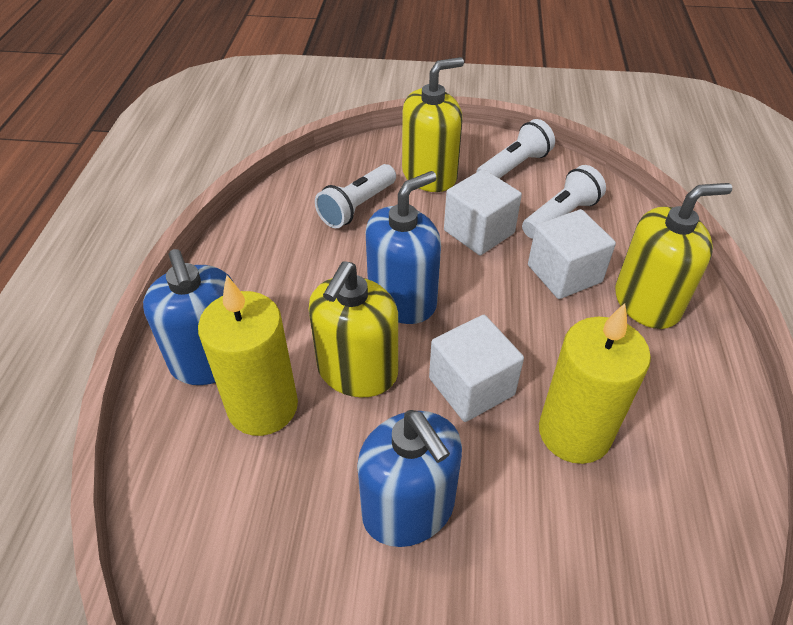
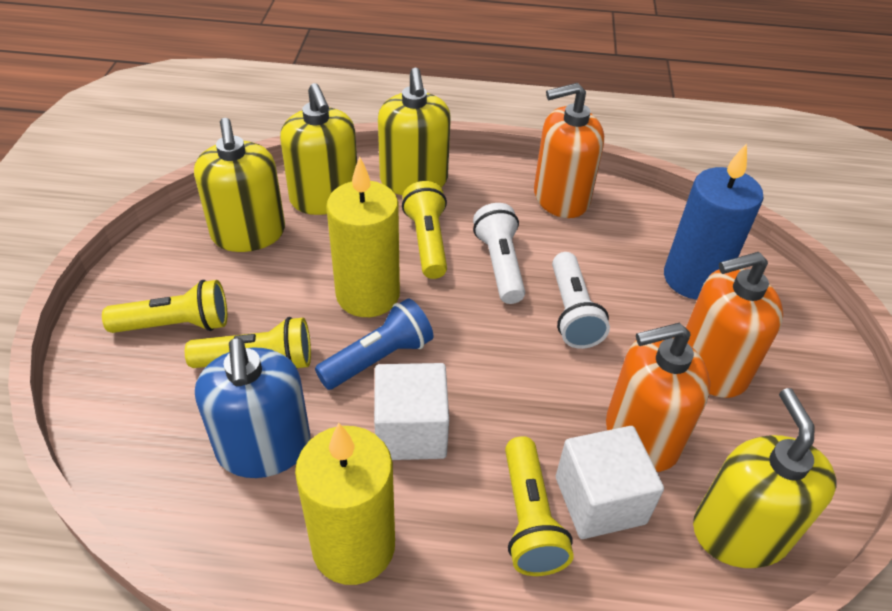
blue candle: 0 -> 1
blue flashlight: 0 -> 1
blue soap dispenser: 3 -> 1
orange soap dispenser: 0 -> 3
white cube: 3 -> 2
white flashlight: 3 -> 2
yellow flashlight: 0 -> 4
yellow soap dispenser: 3 -> 4

